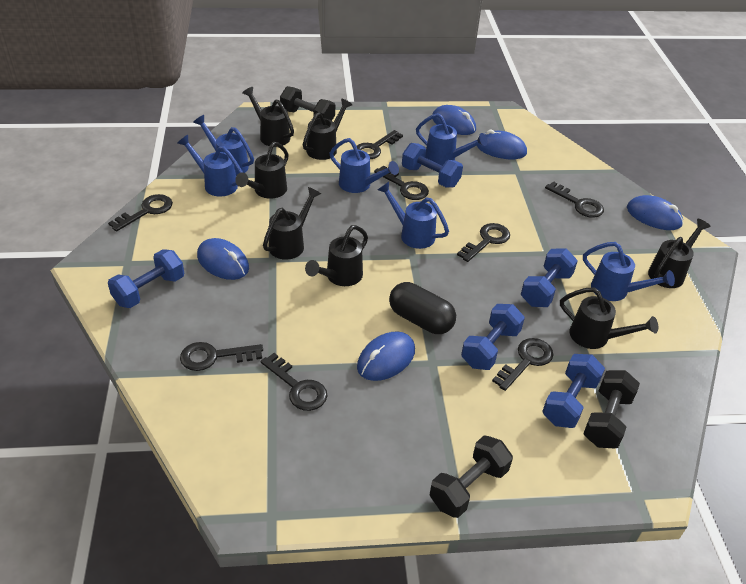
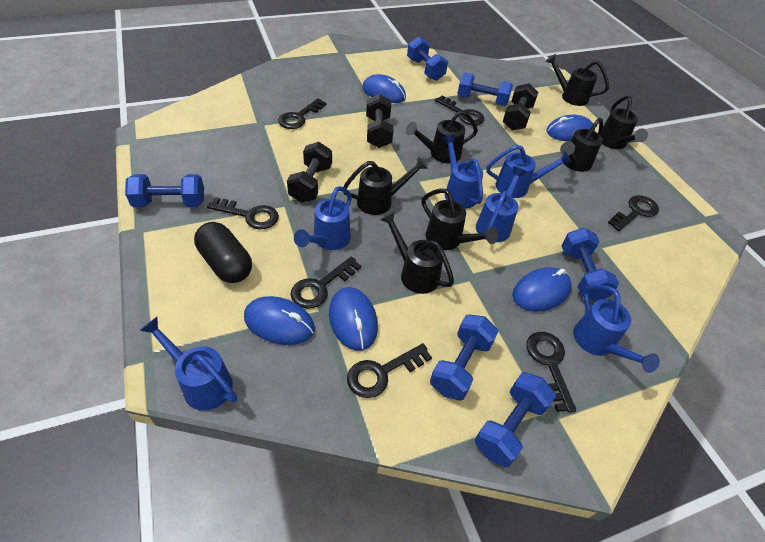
black key: 8 -> 7
blue dumbbell: 5 -> 6

